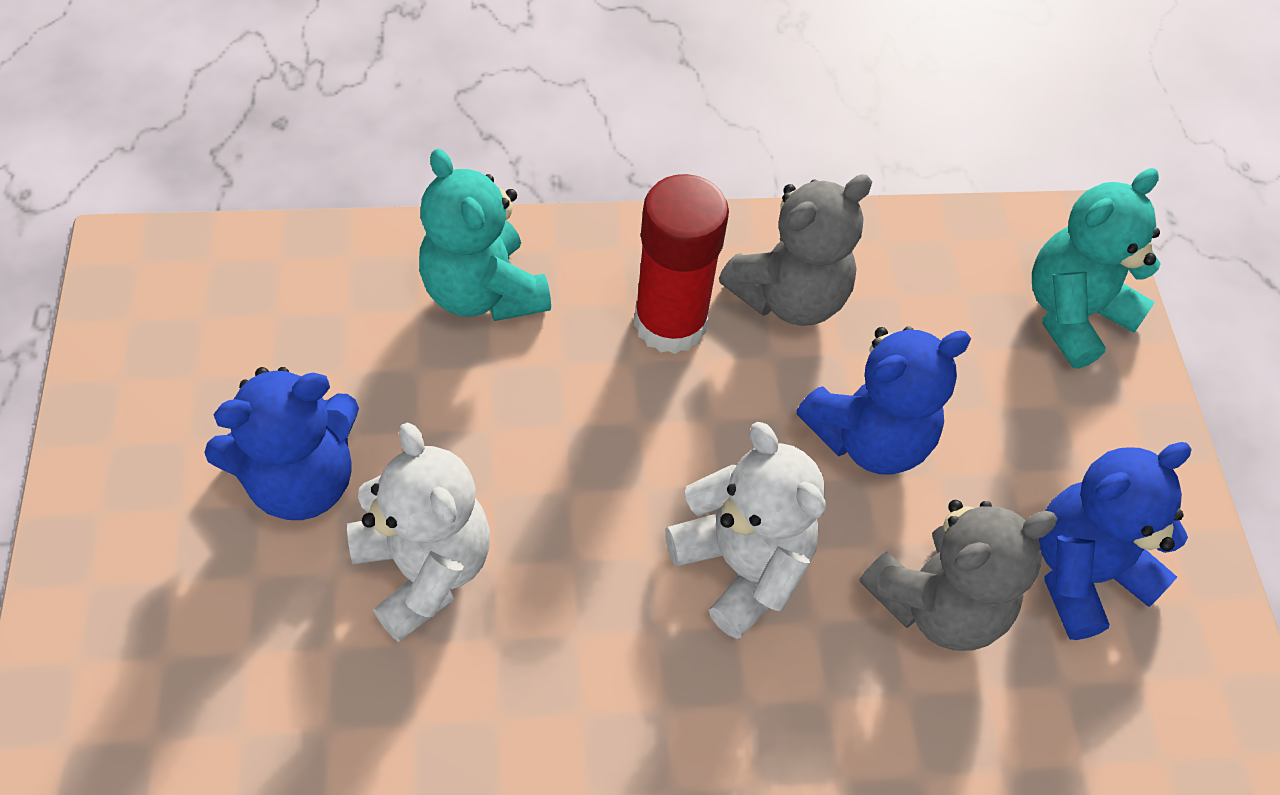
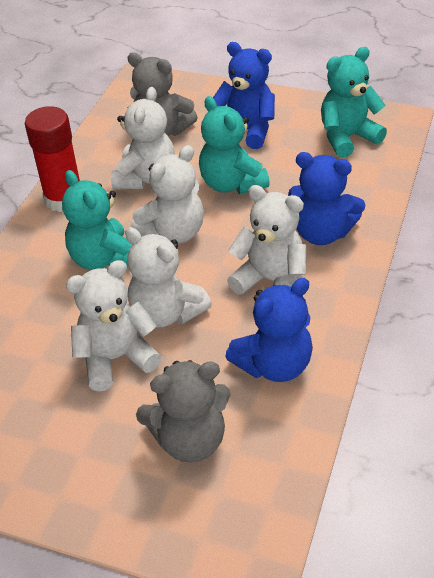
turquoise teddy bear: 2 -> 3
white teddy bear: 2 -> 5

